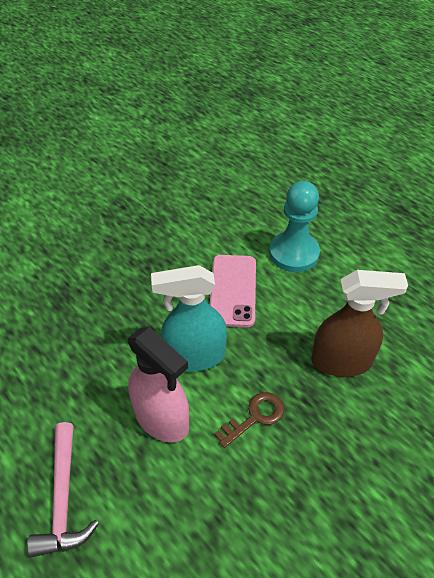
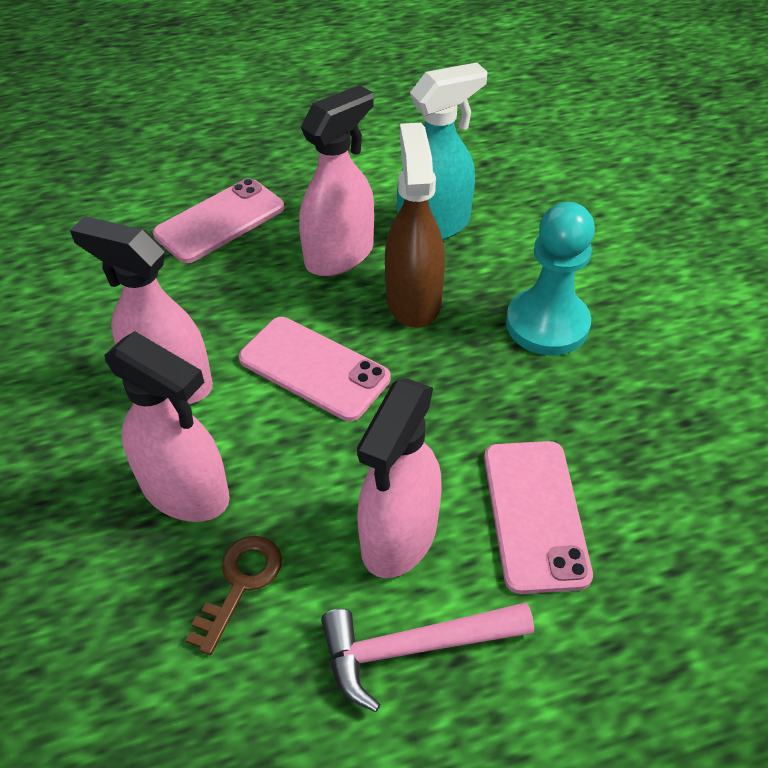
pink phone: 1 -> 3
pink spray bottle: 1 -> 4

